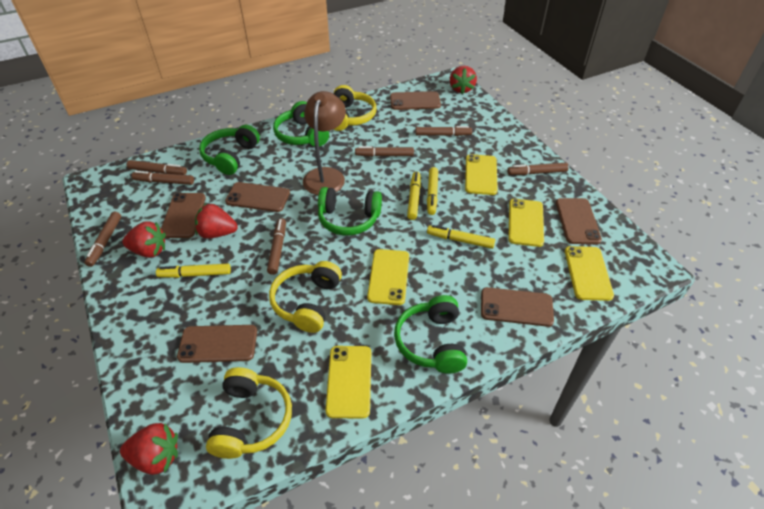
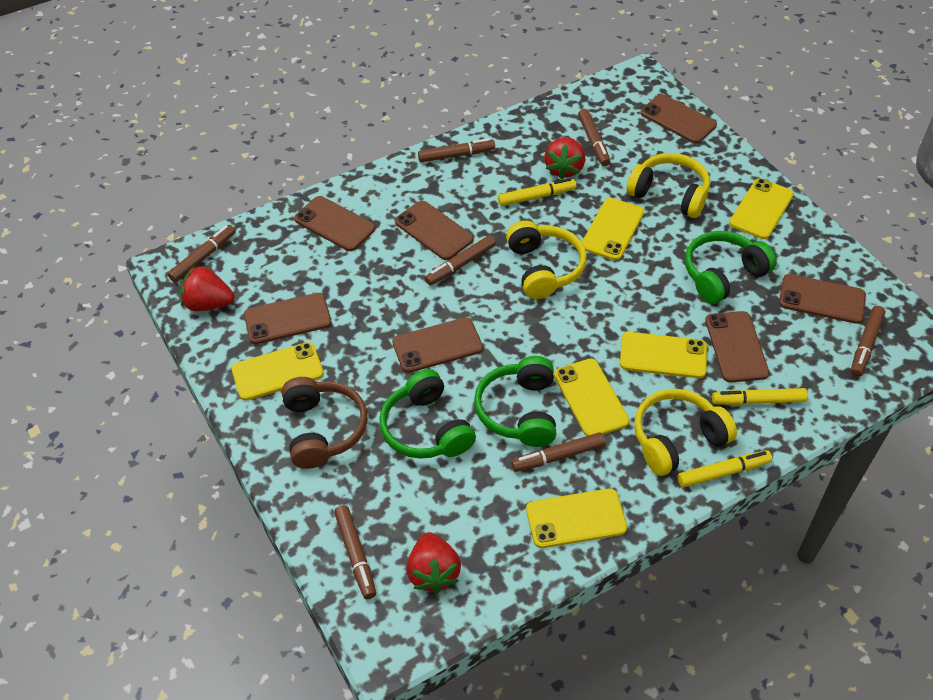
brown headphones: 0 -> 1
brown lamp: 1 -> 0
brown phone: 6 -> 7
green headphones: 4 -> 3
red strawberry: 4 -> 3
yellow marker: 4 -> 3
yellow phone: 5 -> 6

